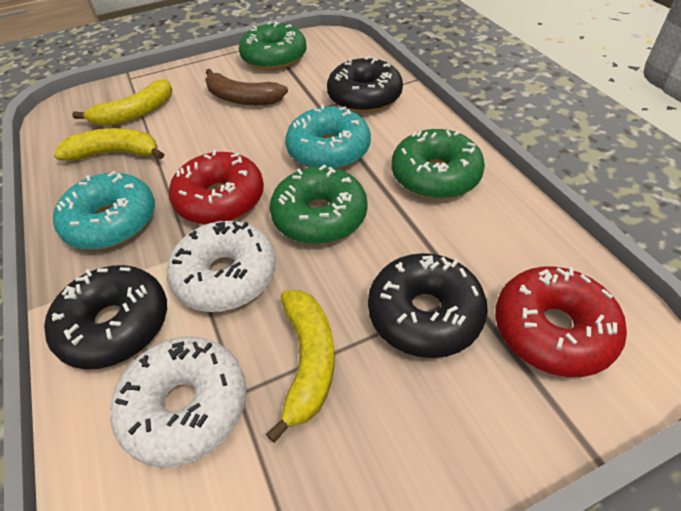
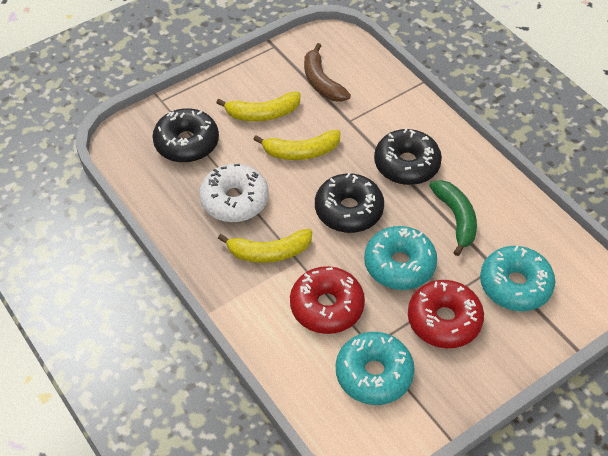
green banana: 0 -> 1
green donut: 3 -> 0
turquoise donut: 2 -> 3
white donut: 2 -> 1

